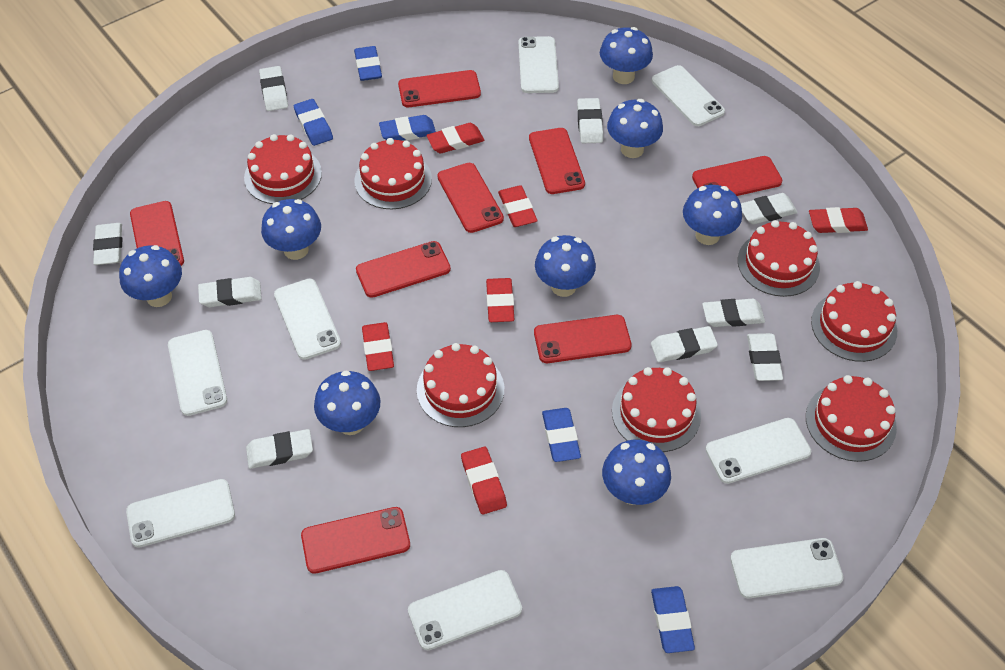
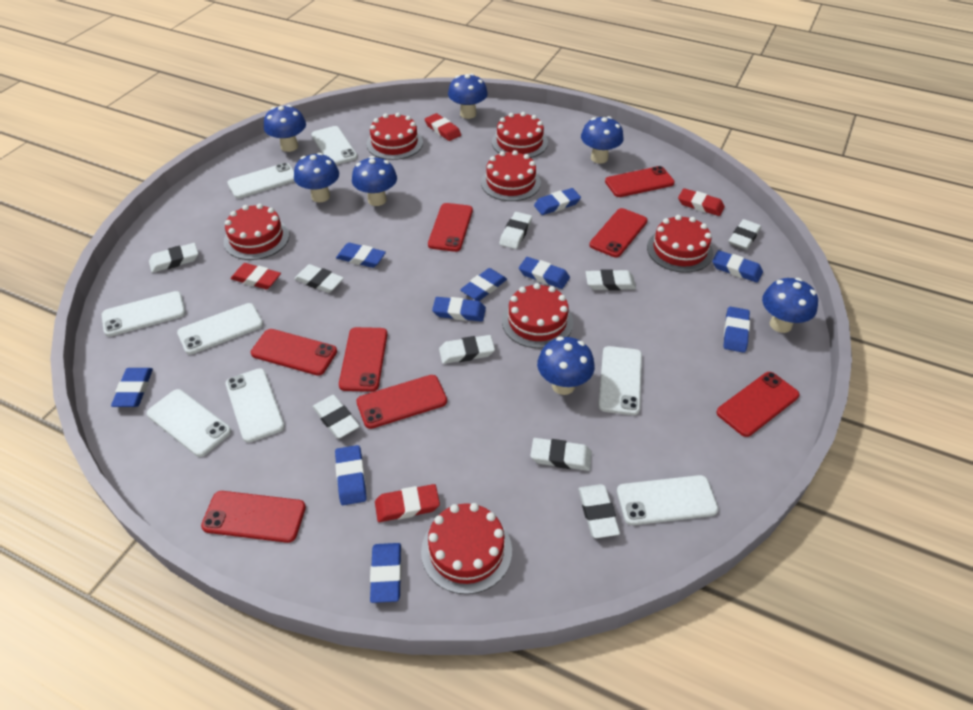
blue eraser: 5 -> 10
blue mushroom: 8 -> 7
red eraser: 6 -> 4

